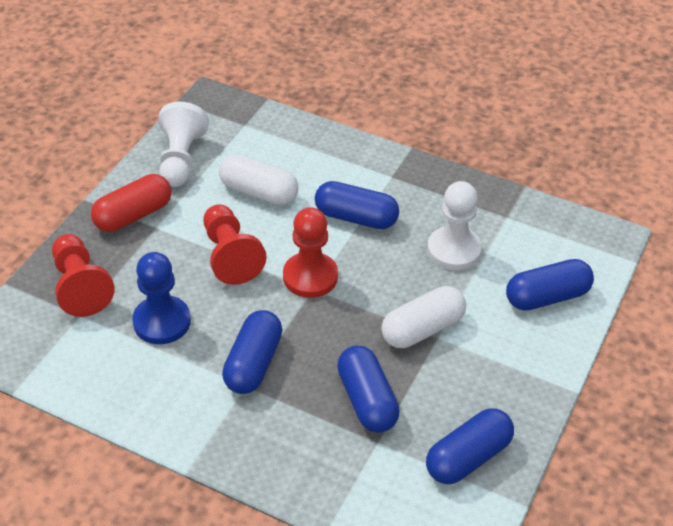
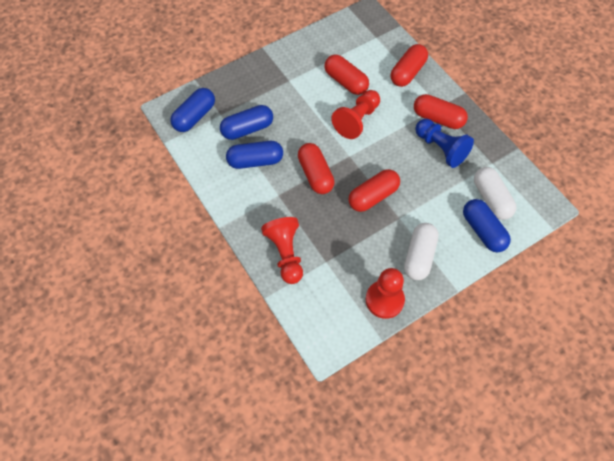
blue capsule: 5 -> 4
red capsule: 1 -> 5
white pawn: 2 -> 0

